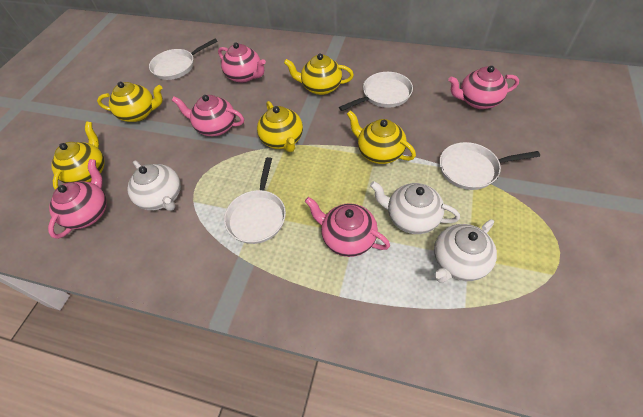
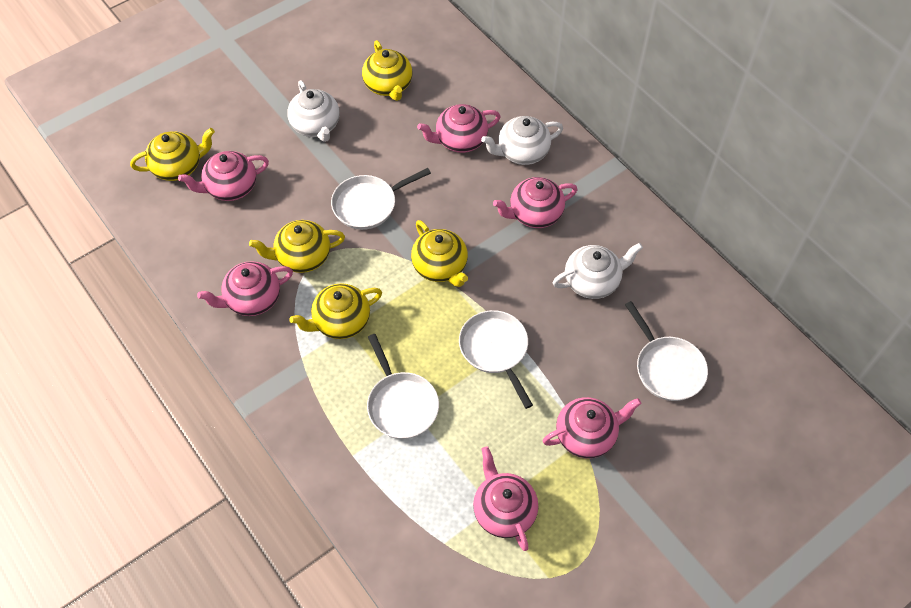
pink teapot: 5 -> 6

